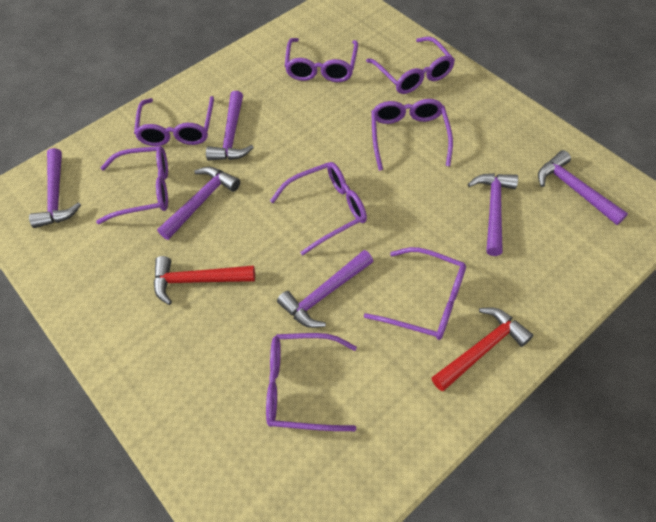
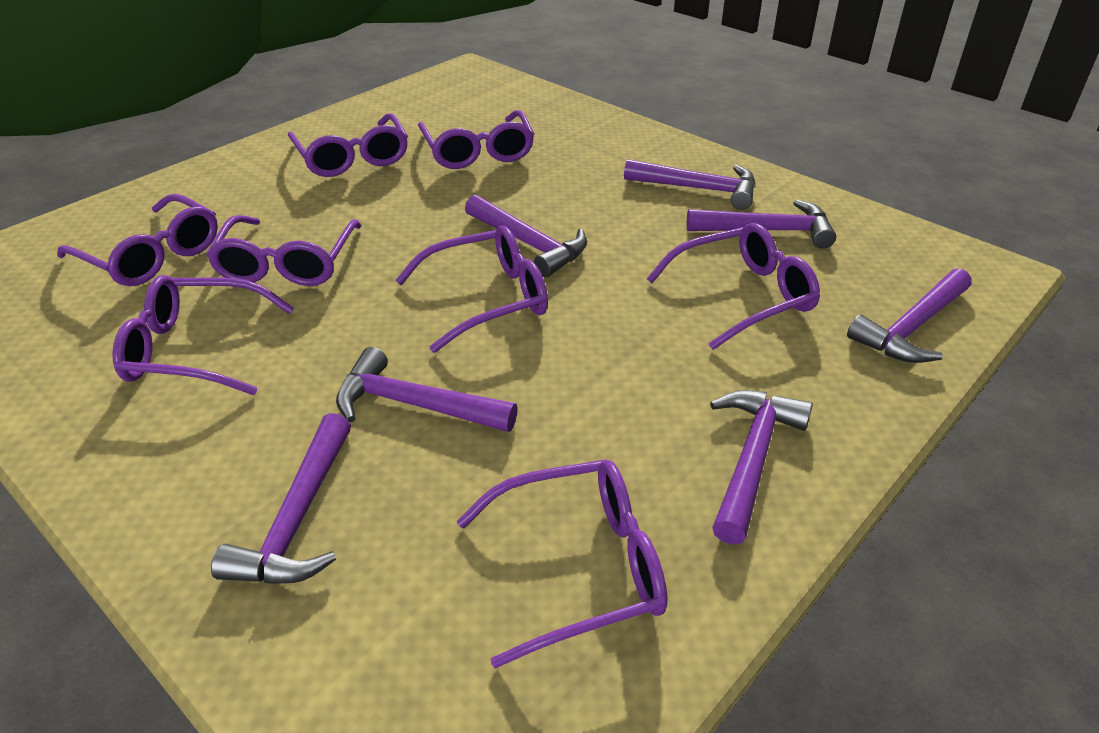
purple hammer: 6 -> 7
red hammer: 2 -> 0

